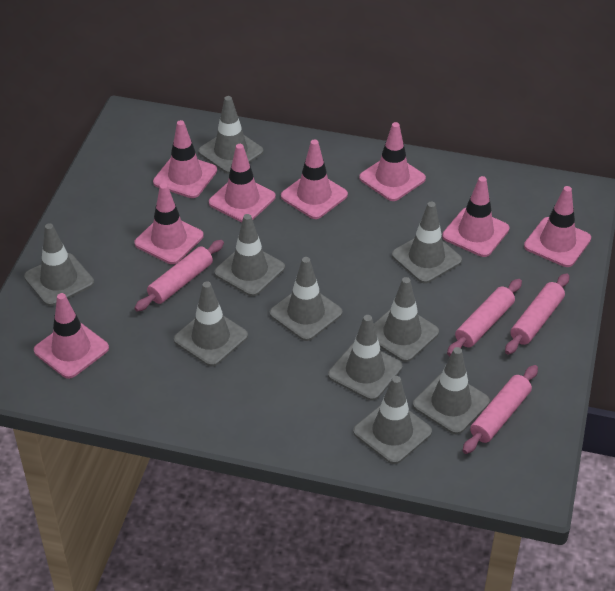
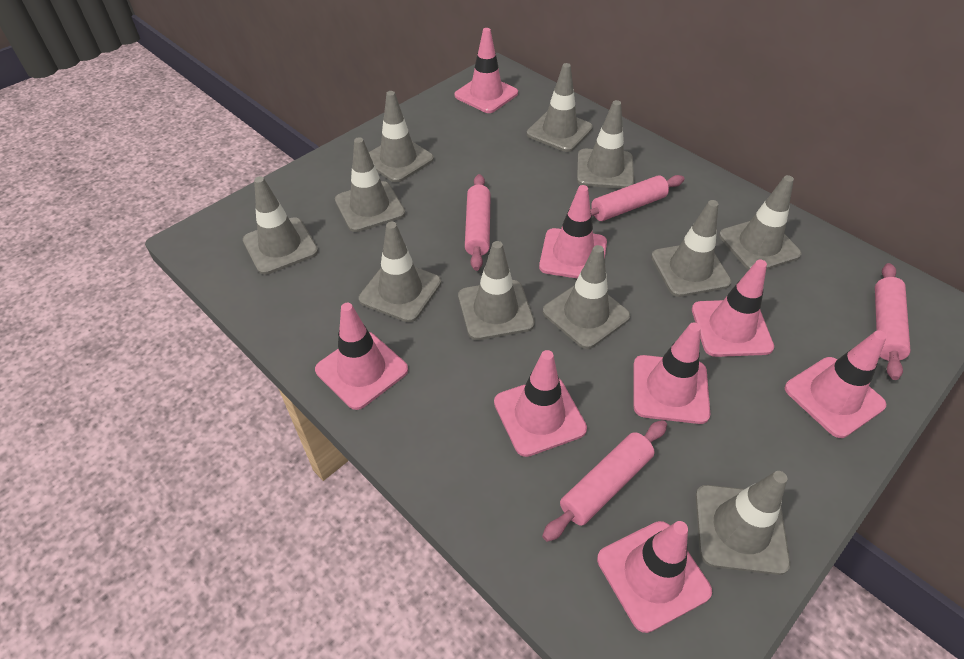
grey traffic cone: 10 -> 11

